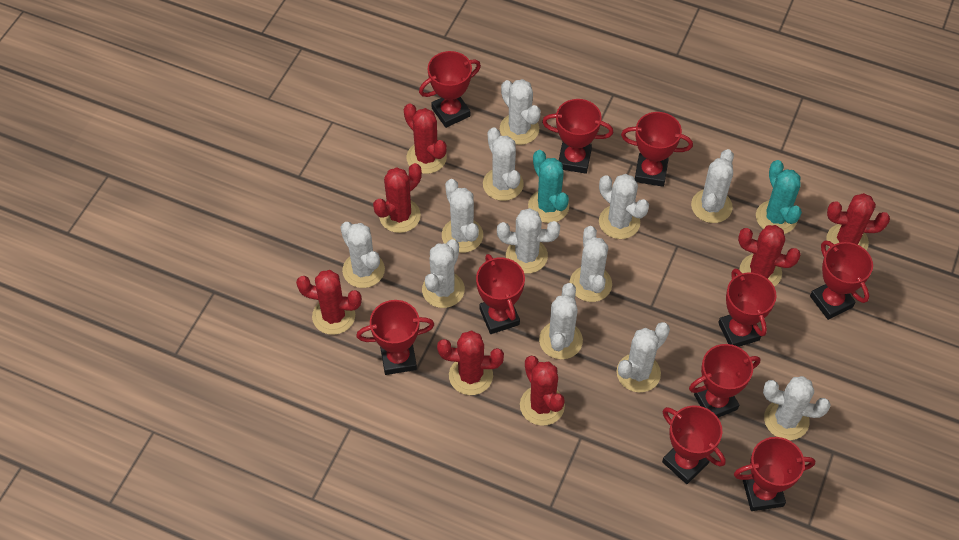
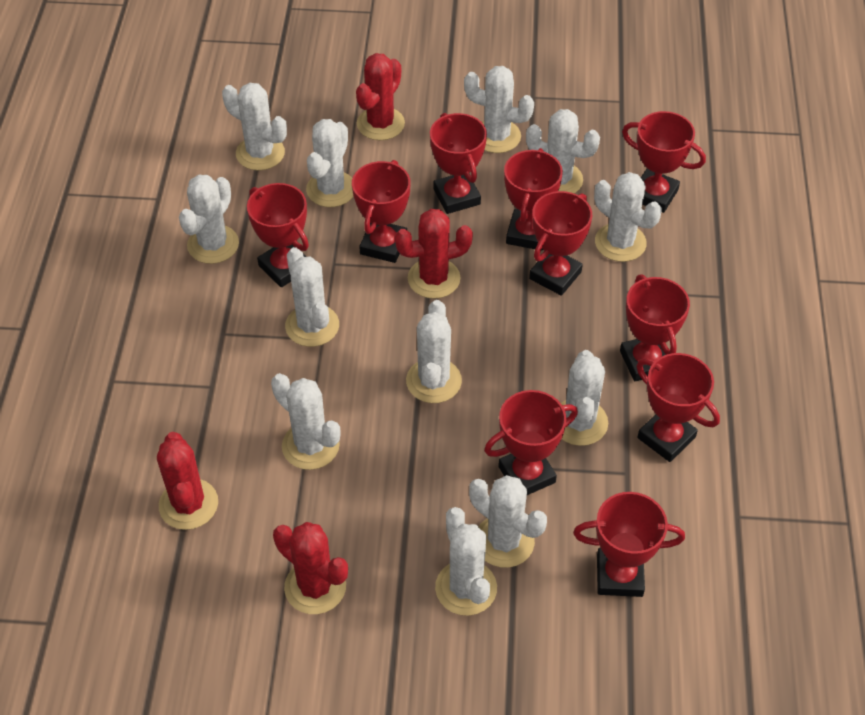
red cactus: 7 -> 4
turquoise cactus: 2 -> 0

